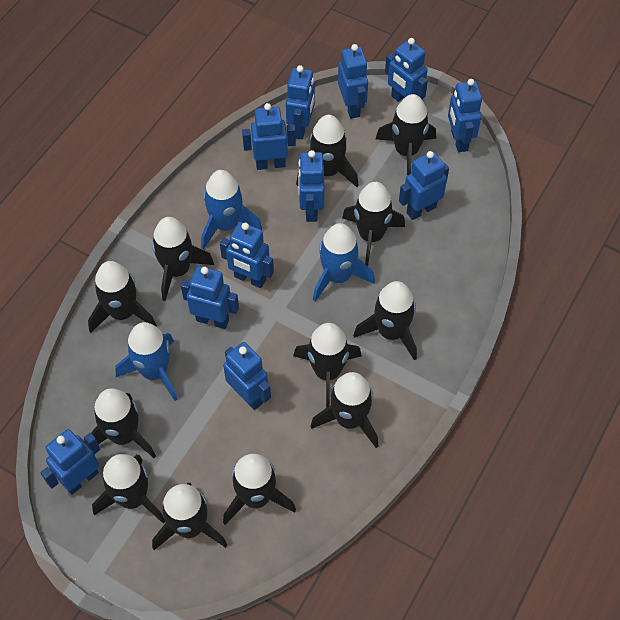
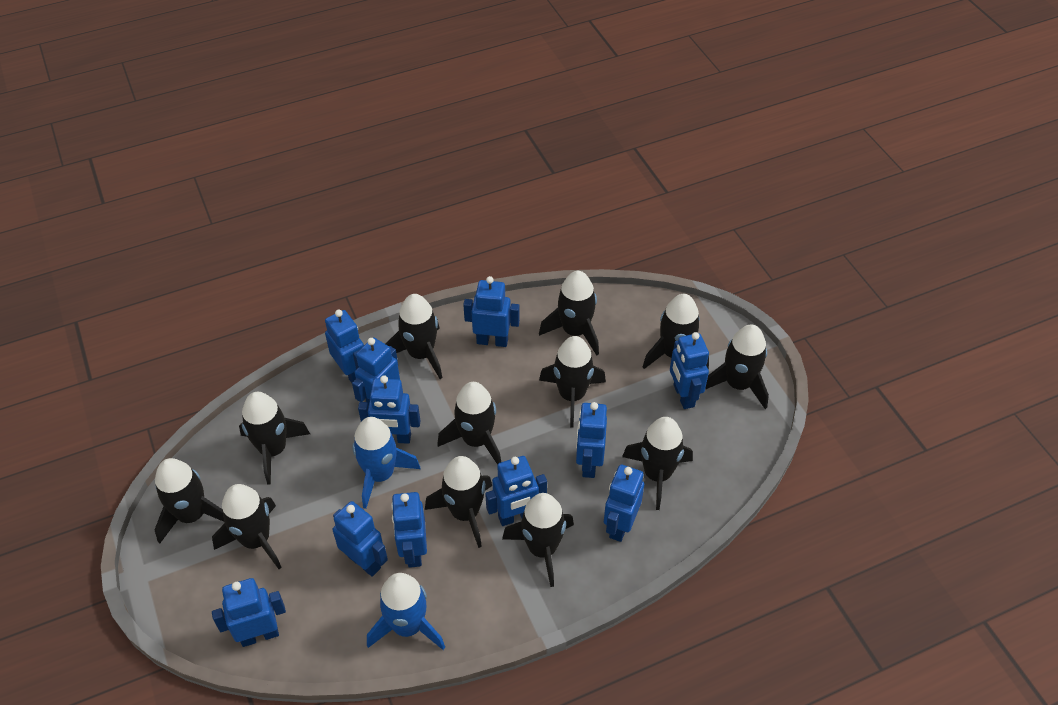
blue rocket: 3 -> 2

